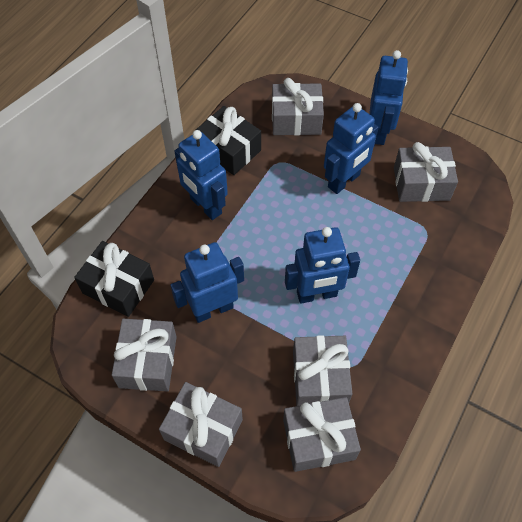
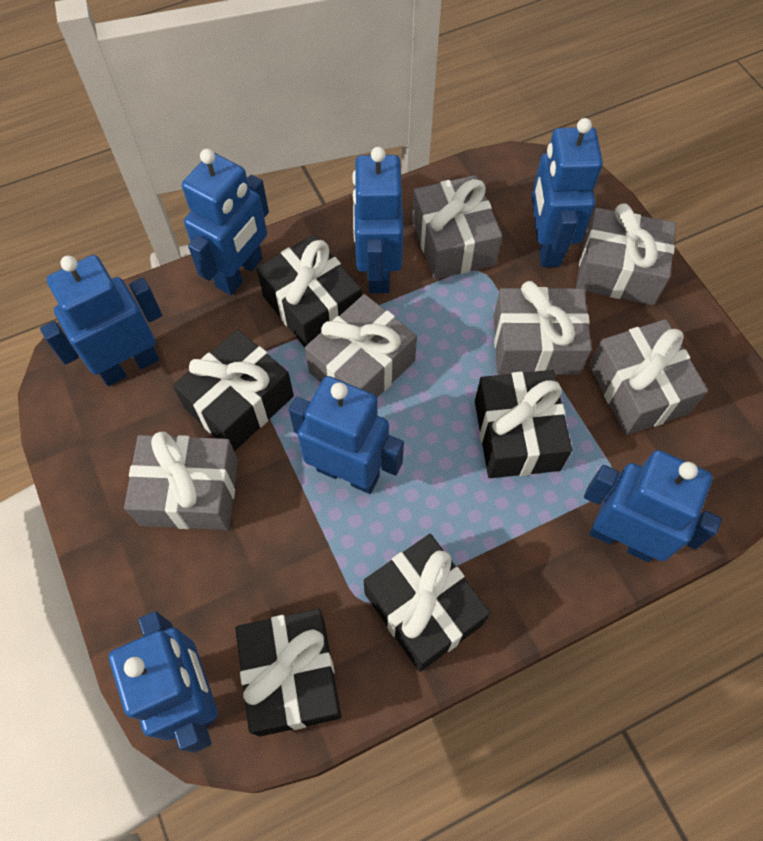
black gift: 2 -> 5
blue robot: 5 -> 7

